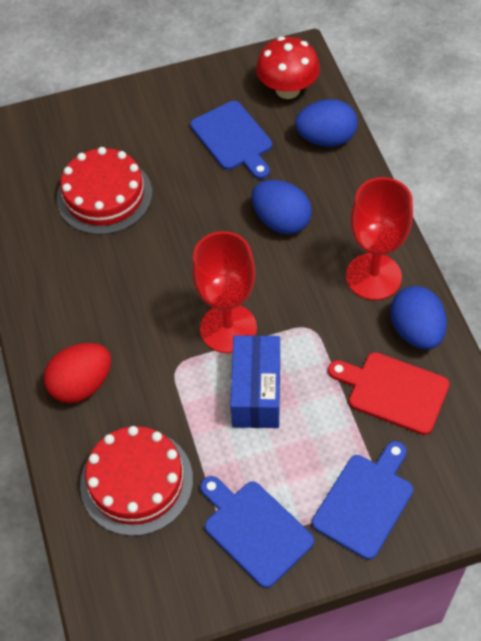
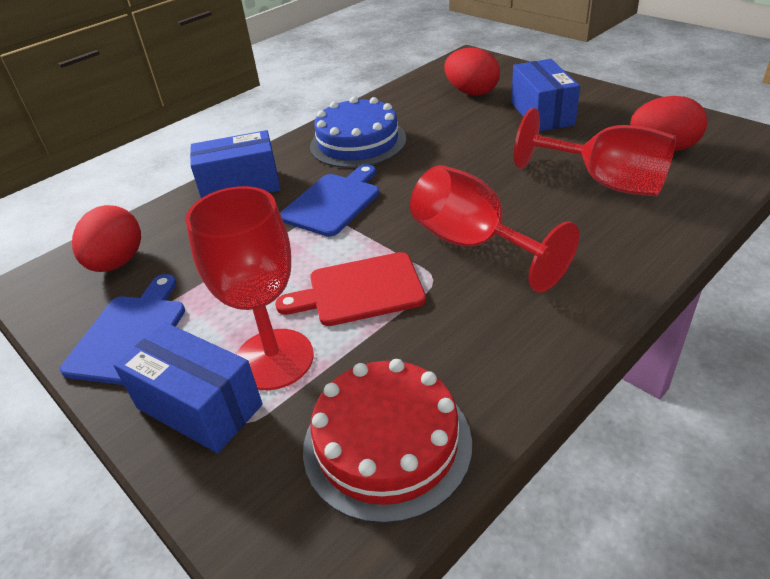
blue box: 1 -> 3
blue cake: 0 -> 1
blue cutting board: 3 -> 2
blue egg: 3 -> 0
red cake: 2 -> 1
red egg: 1 -> 3
red goblet: 2 -> 3
red mushroom: 1 -> 0

